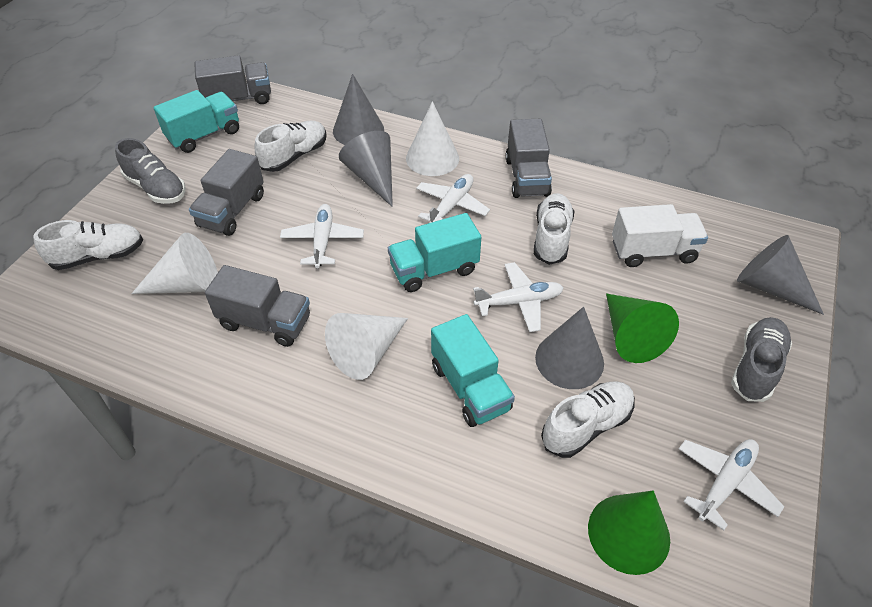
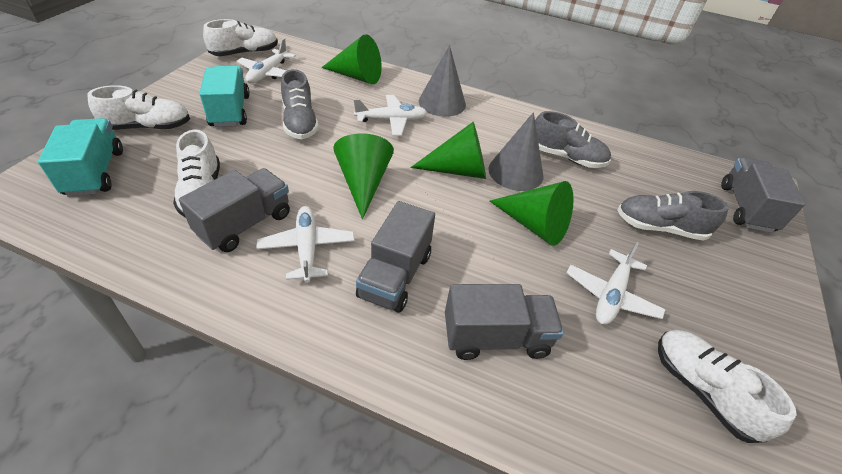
green cone: 2 -> 4
grey cone: 4 -> 2
grey shoe: 2 -> 3
turquoise truck: 3 -> 2
white cone: 3 -> 0
white truck: 1 -> 0

